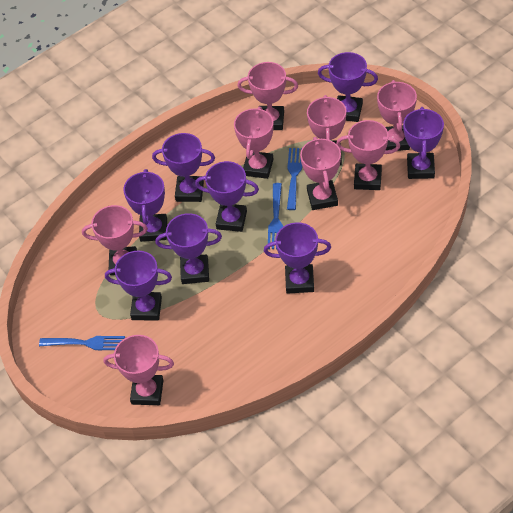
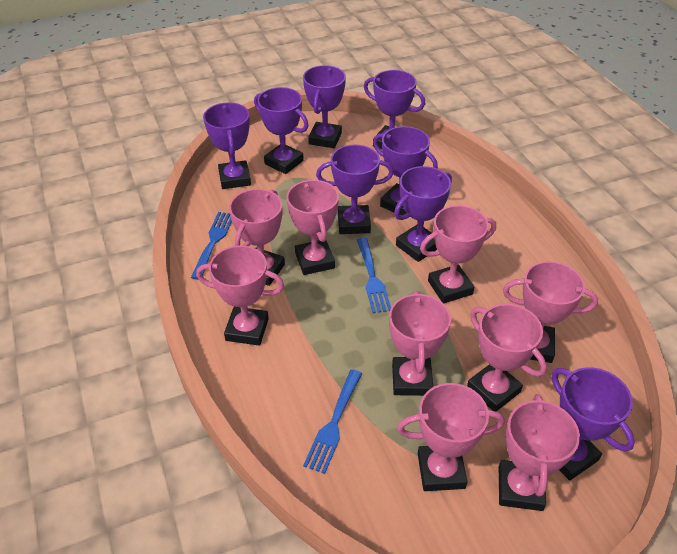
pink trophy: 8 -> 9

